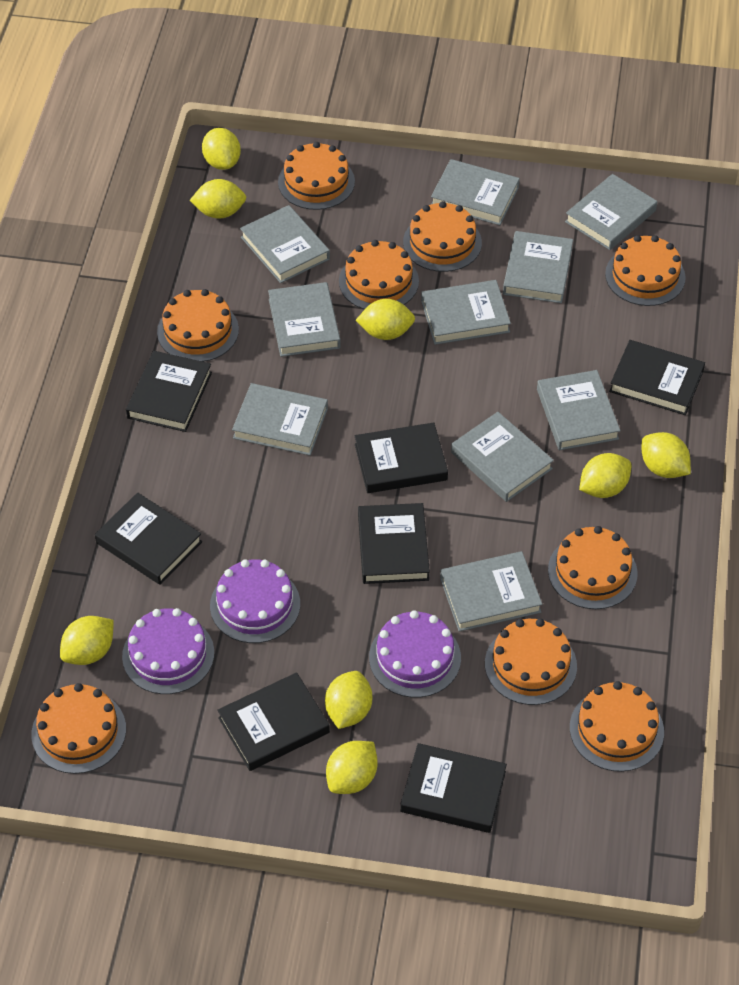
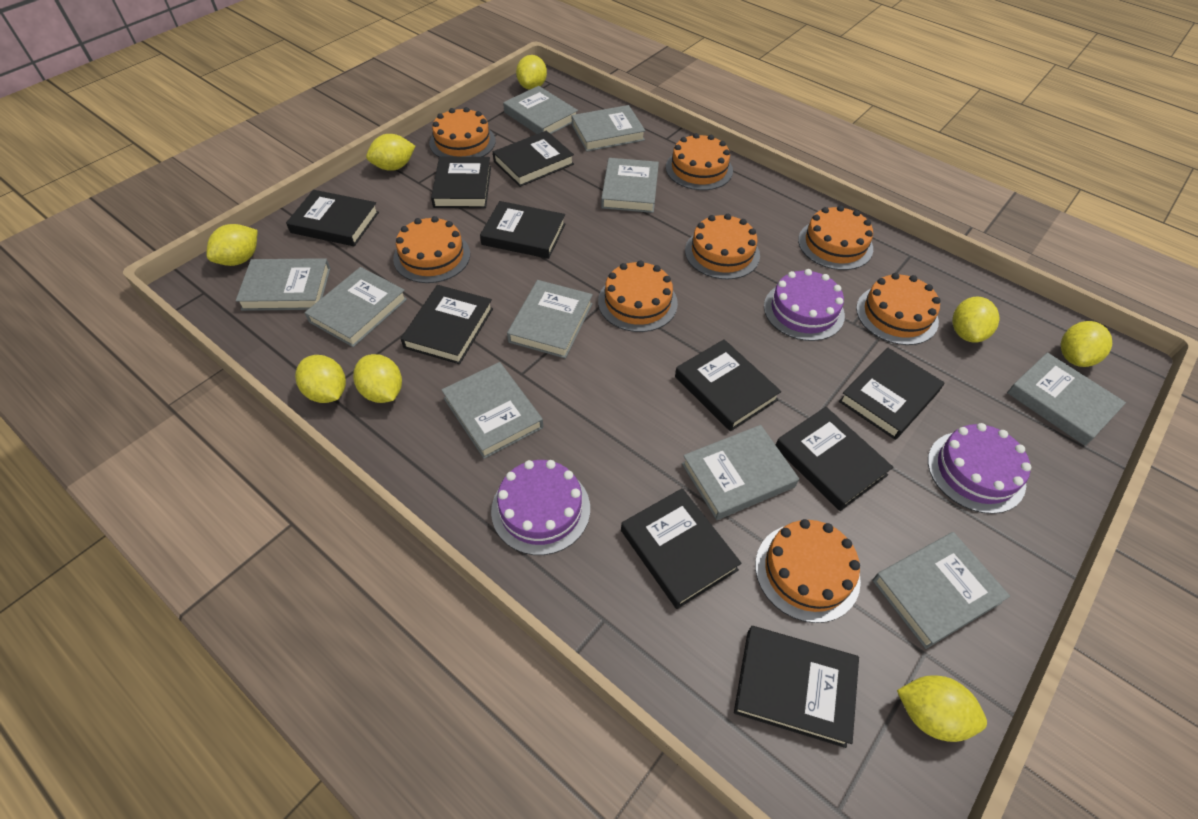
black book: 7 -> 10
orange cake: 9 -> 8

